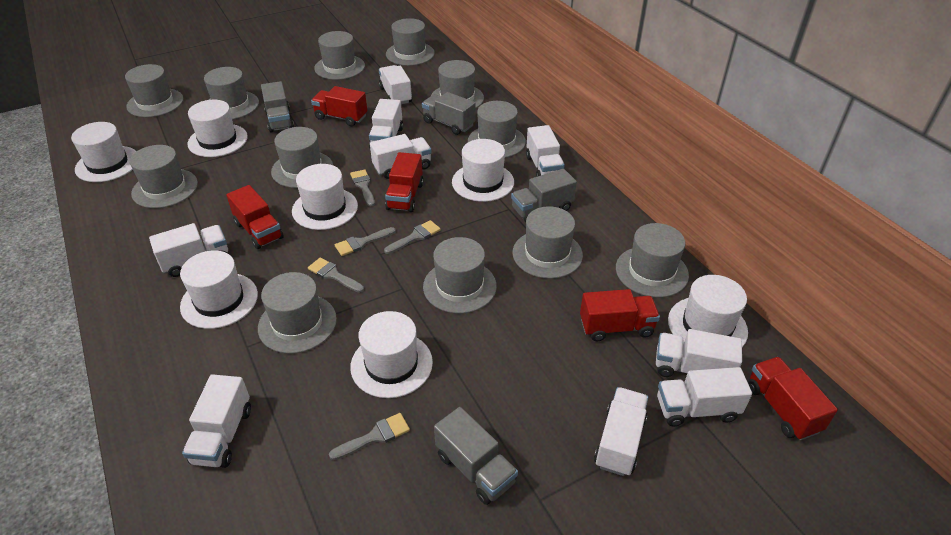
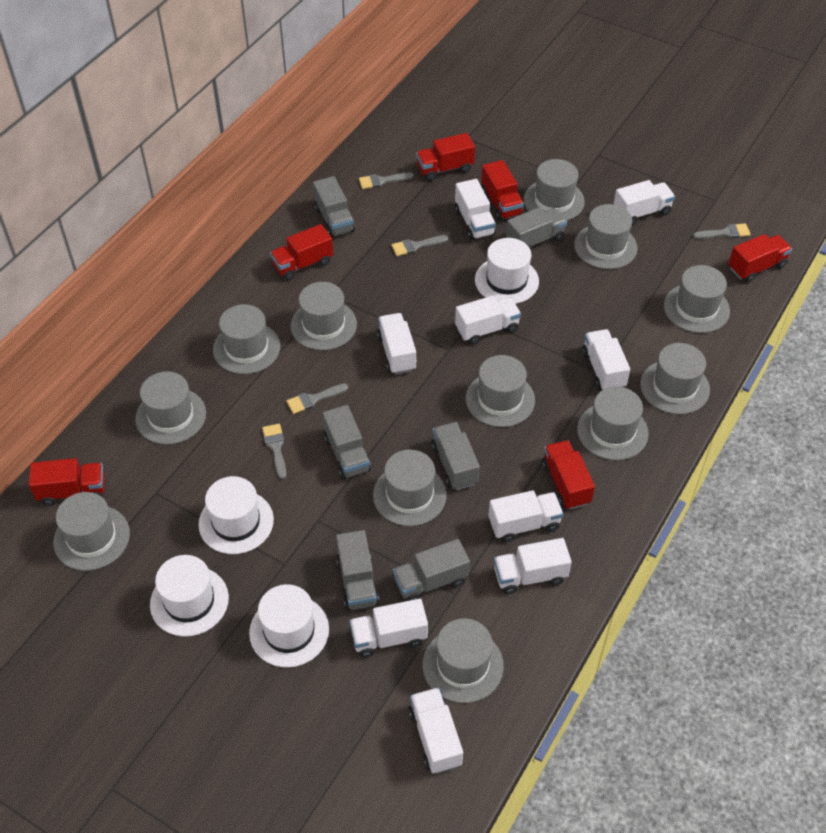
grey truck: 4 -> 6
red truck: 5 -> 6
white hat: 7 -> 4

